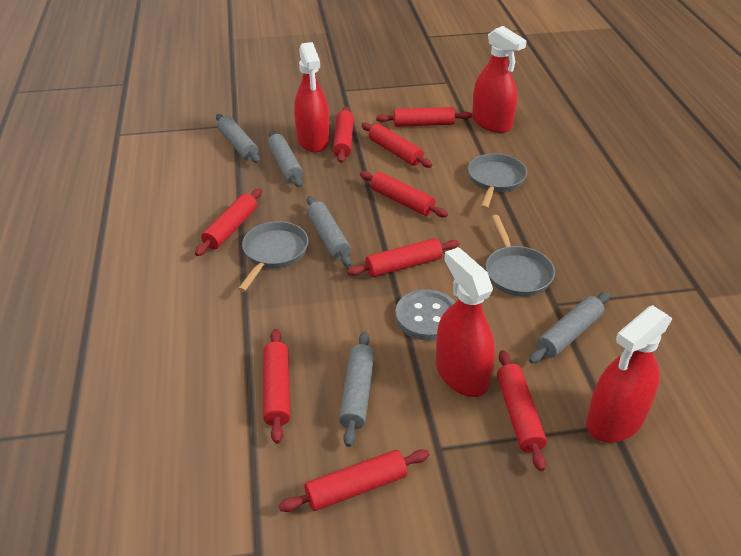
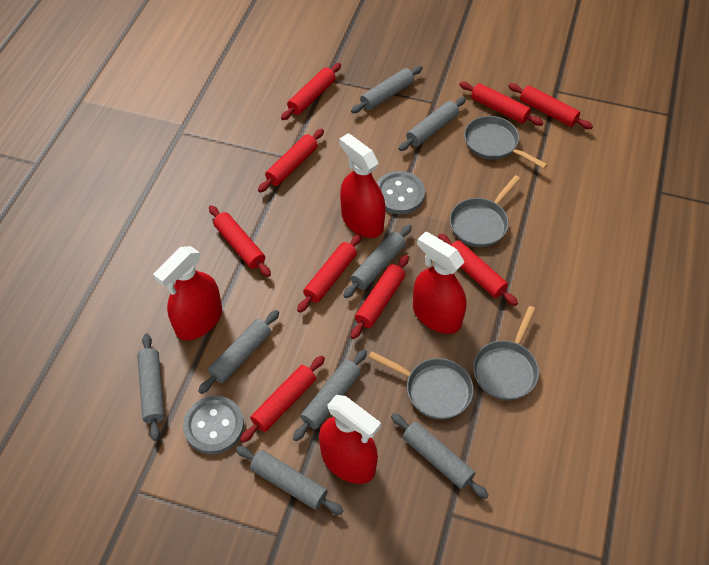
grey button: 1 -> 2
grey pan: 3 -> 4
grey rolling pin: 5 -> 8

